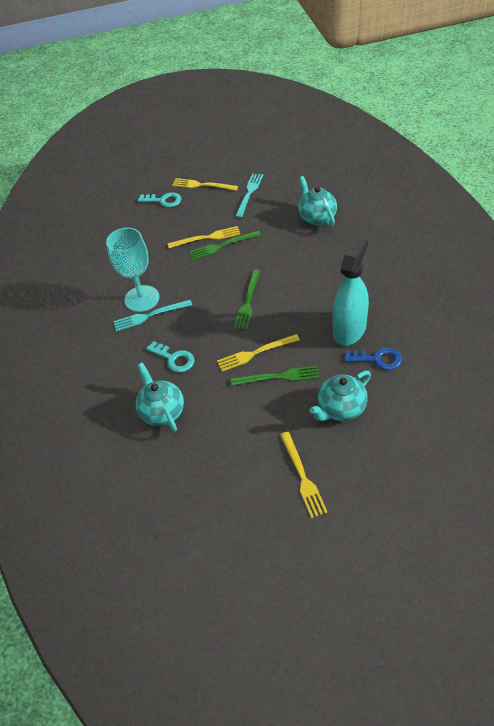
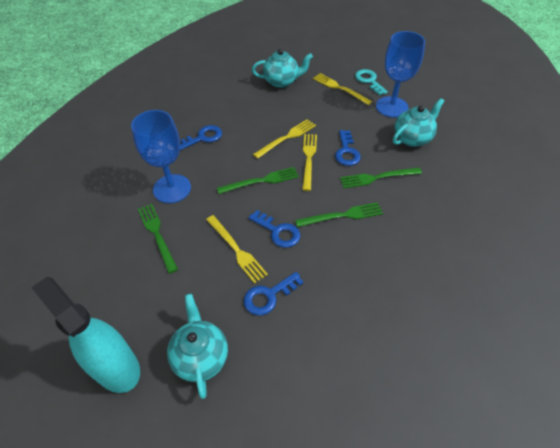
blue goblet: 0 -> 2
blue key: 1 -> 4
green fork: 3 -> 4
turquoise fork: 2 -> 0
turquoise goblet: 1 -> 0
turquoise key: 2 -> 1

